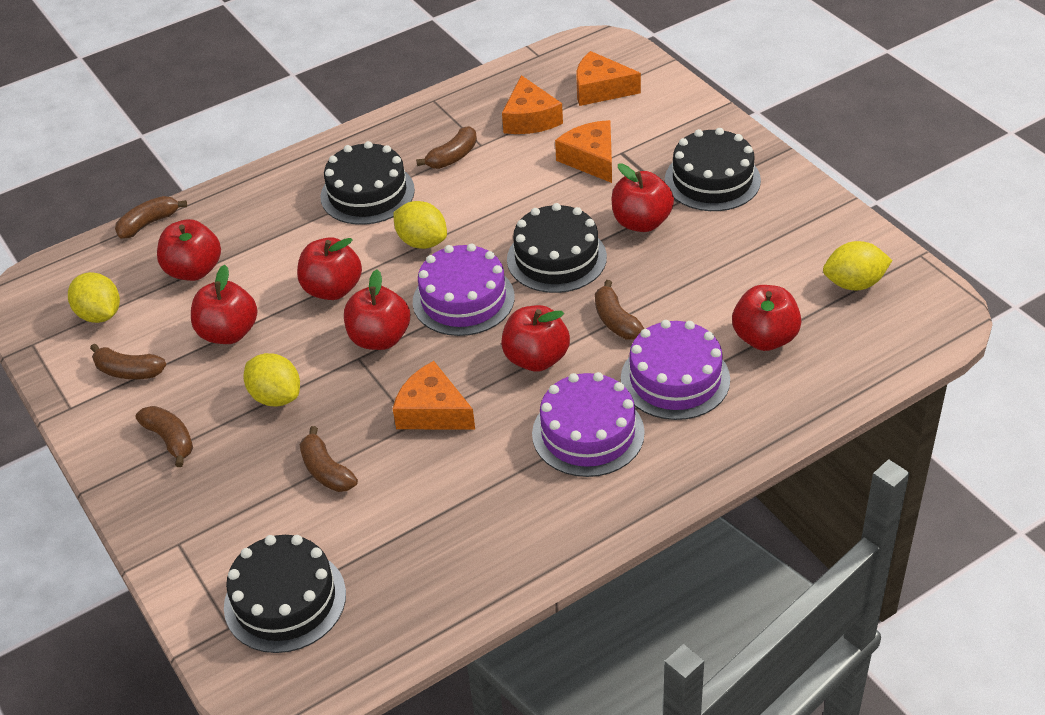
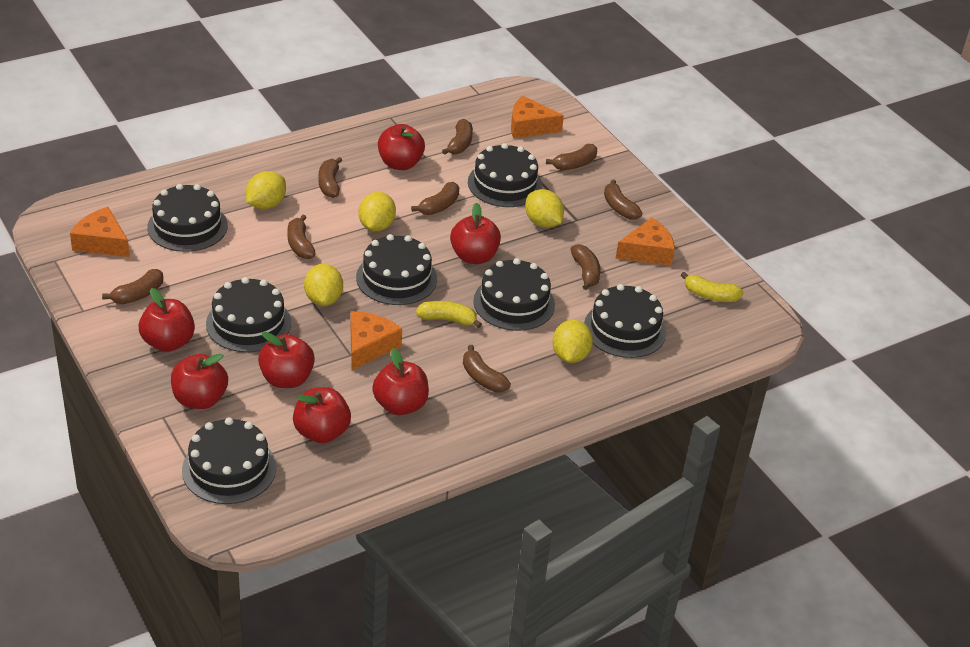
black cake: 4 -> 7
brown banana: 6 -> 9
purple cake: 3 -> 0
yellow banana: 0 -> 2
yellow lemon: 4 -> 5

